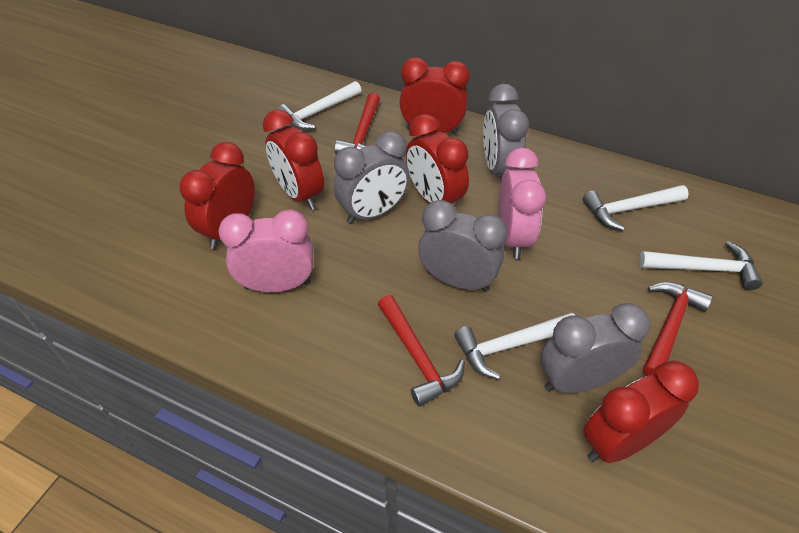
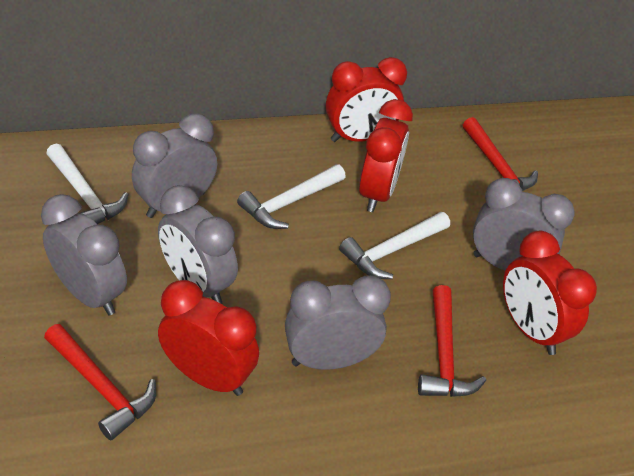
grey clock: 4 -> 5
pink clock: 2 -> 0
red clock: 5 -> 4
white hammer: 4 -> 3

